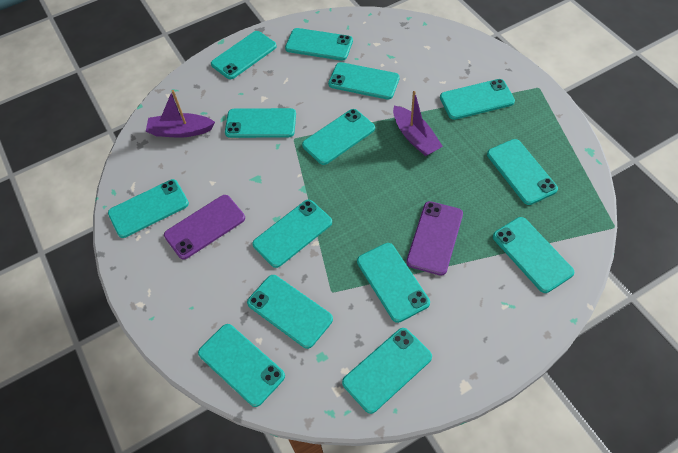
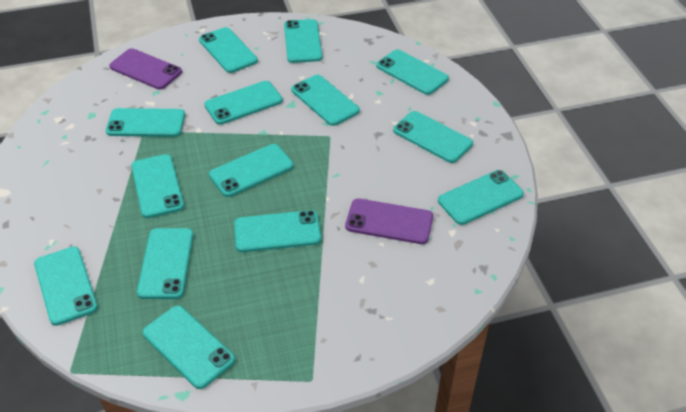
purple boat: 2 -> 0

